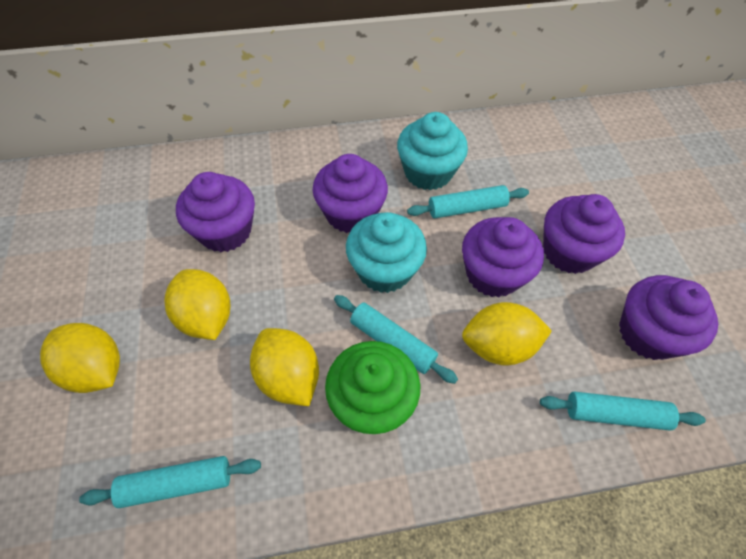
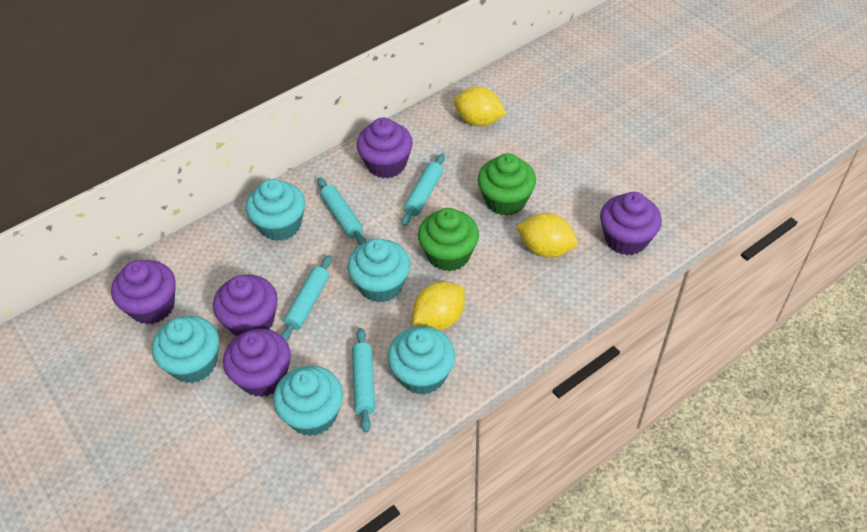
green cupcake: 1 -> 2
turquoise cupcake: 2 -> 5
yellow lemon: 4 -> 3

